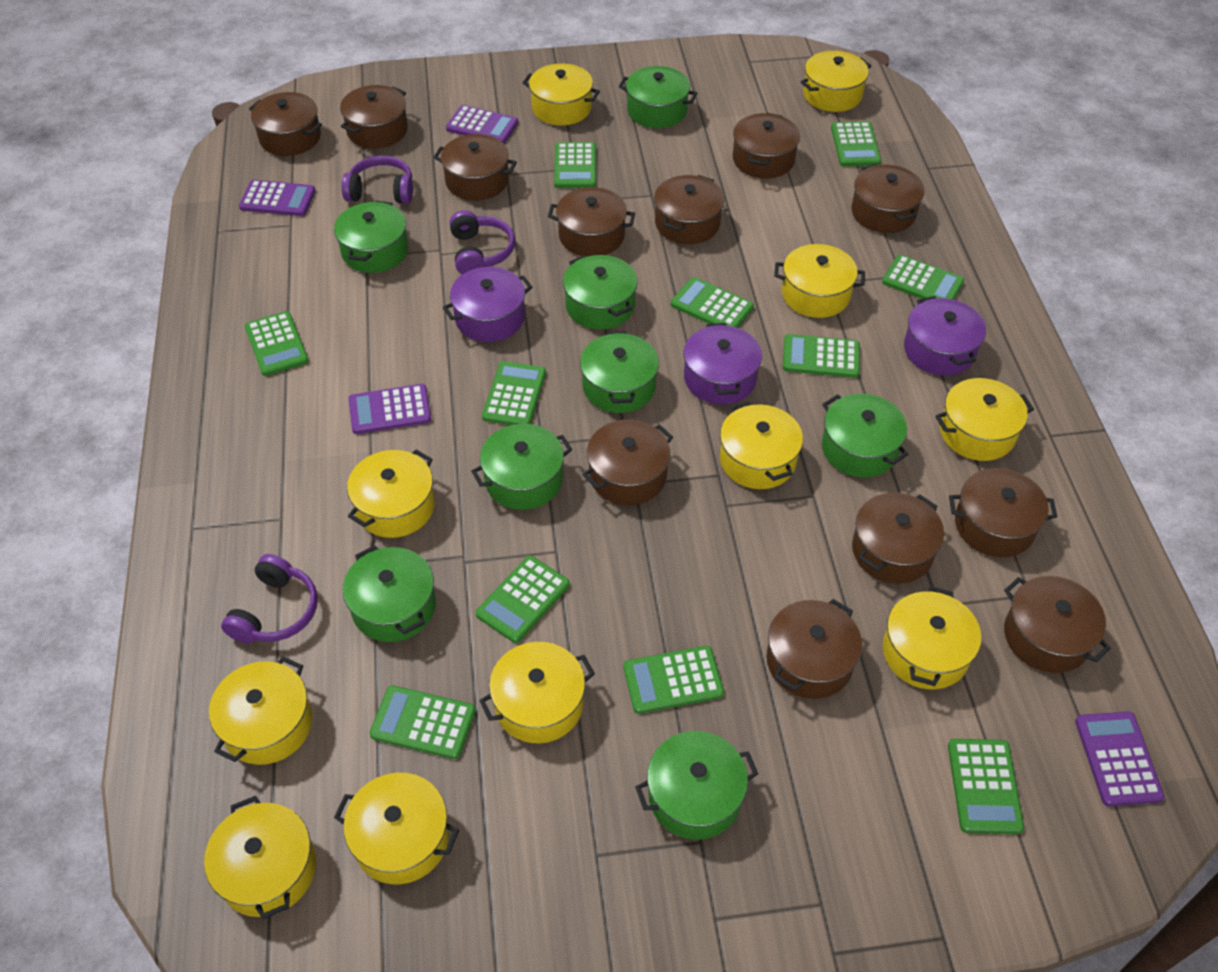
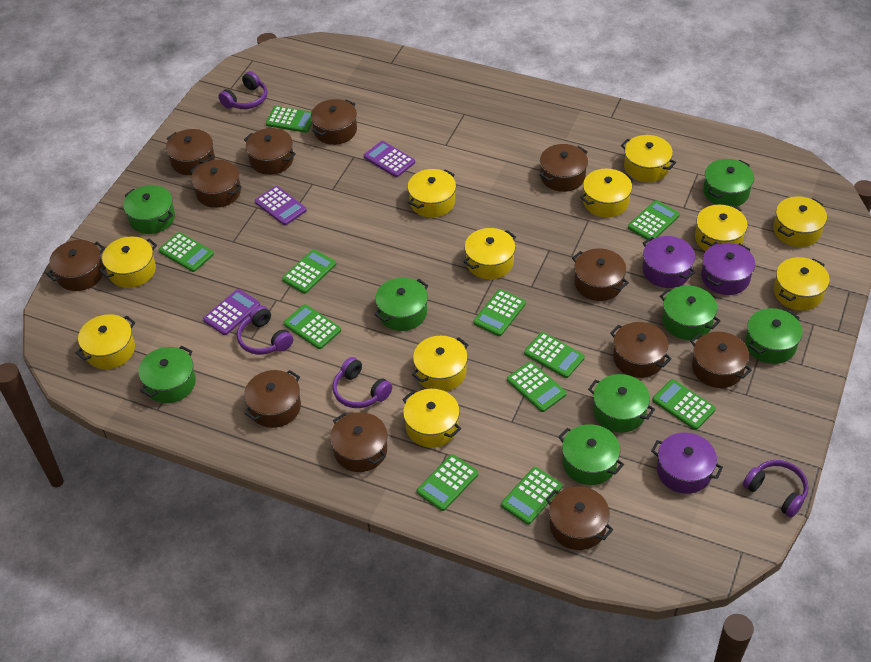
purple calculator: 4 -> 3
purple headphones: 3 -> 4

